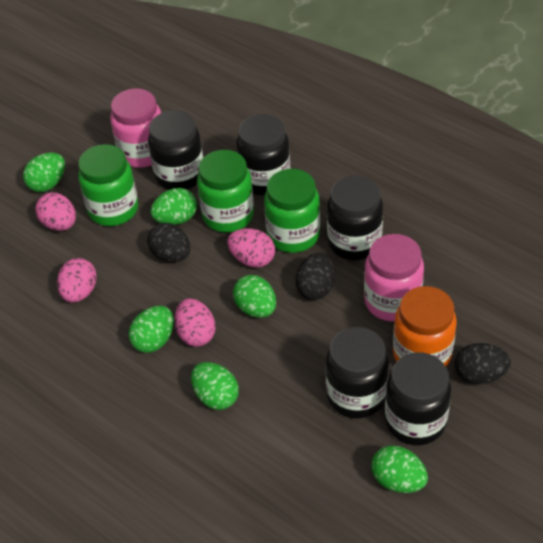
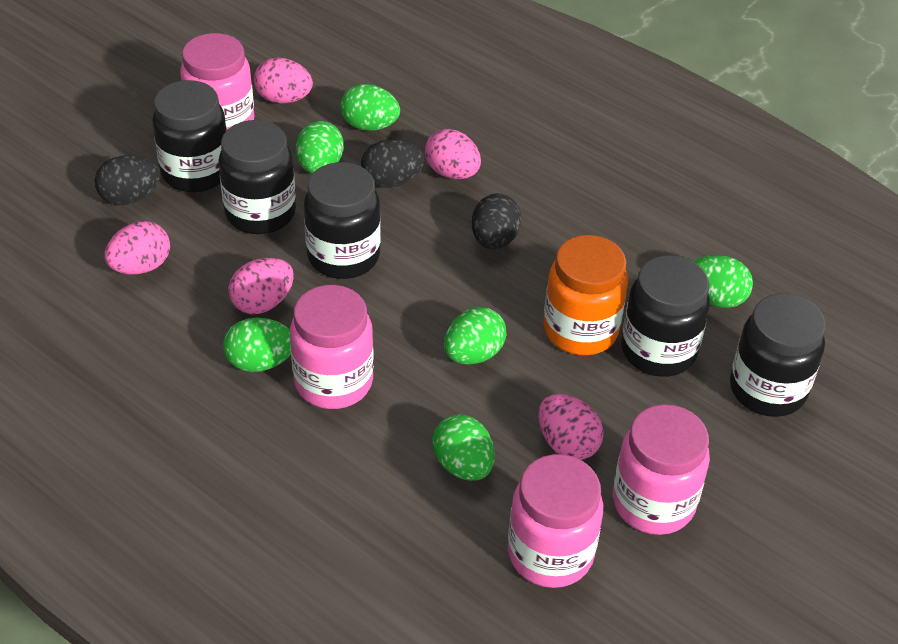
green jar: 3 -> 0
pink egg: 4 -> 5
pink jar: 2 -> 4

